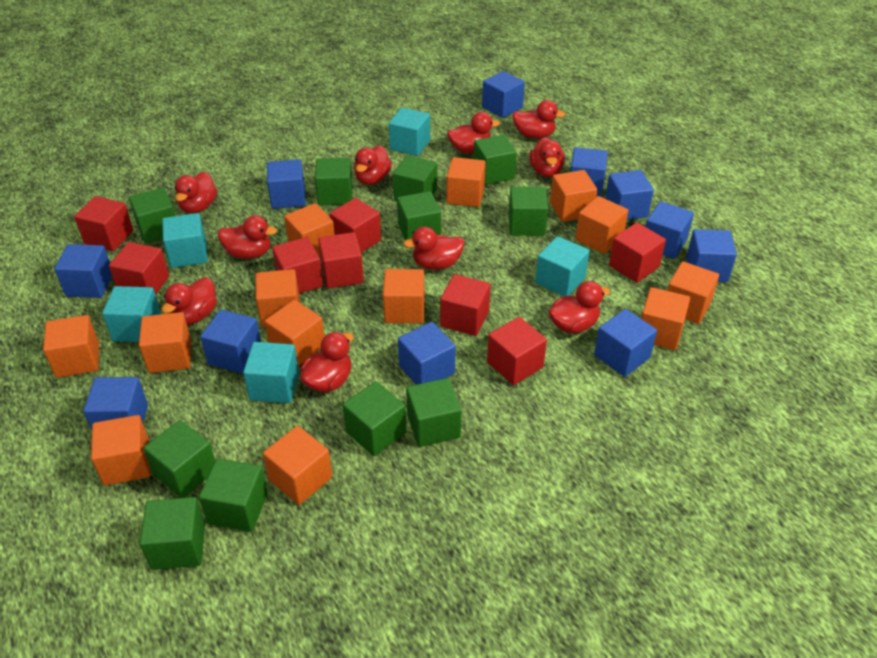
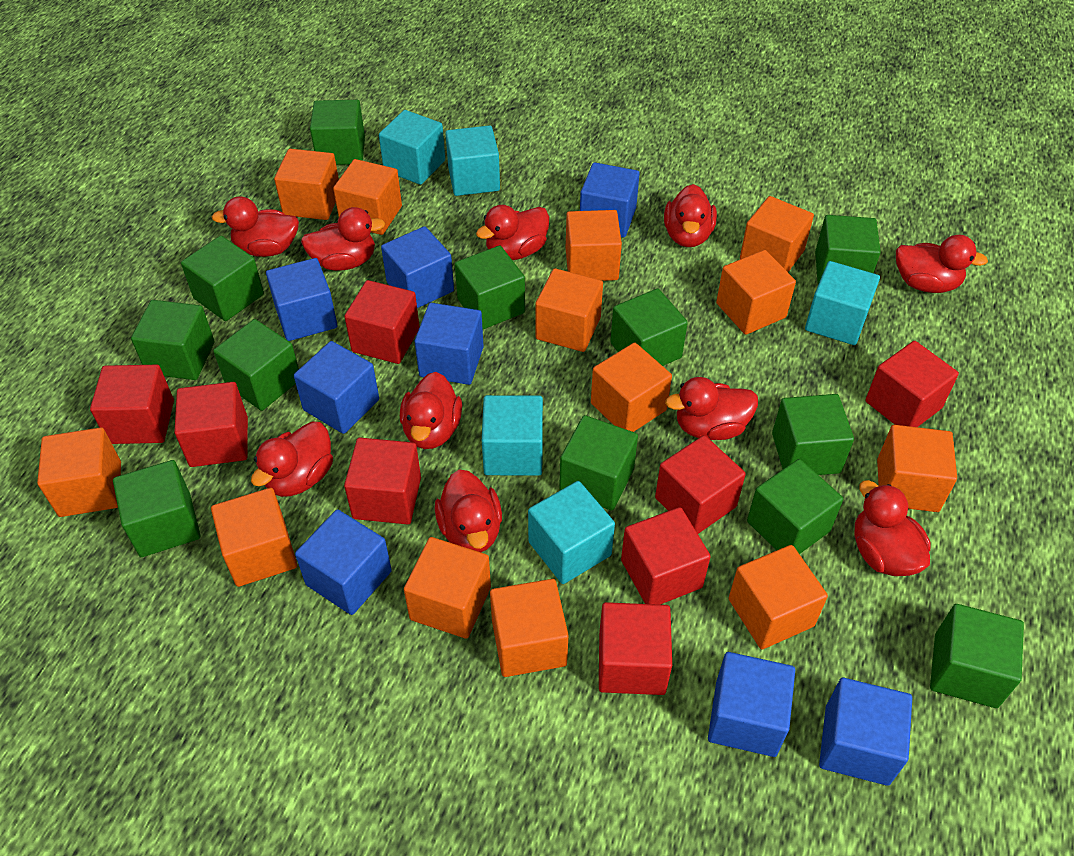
blue cube: 11 -> 8
green cube: 11 -> 12

